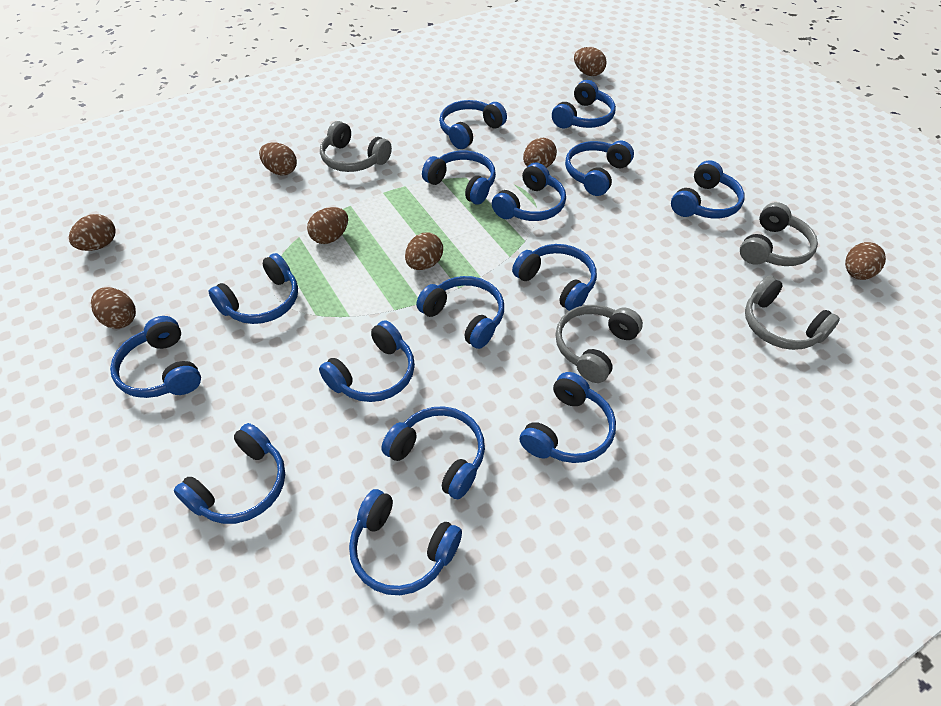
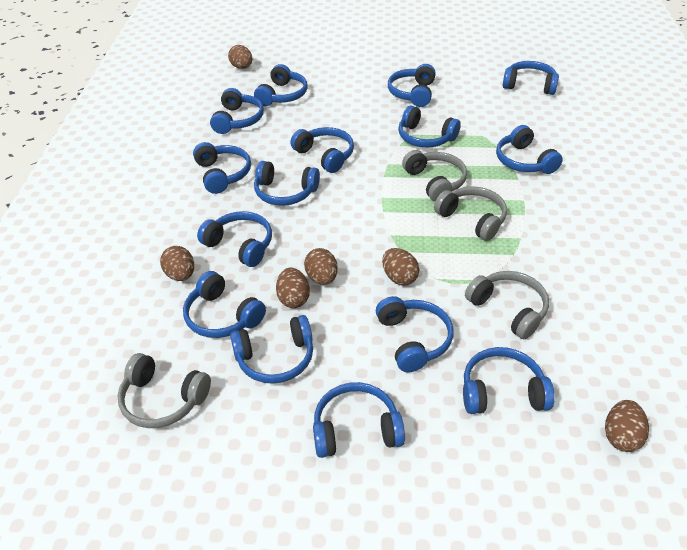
brown egg: 8 -> 6

